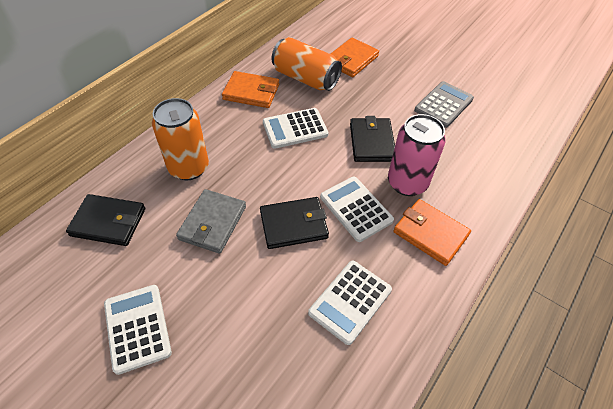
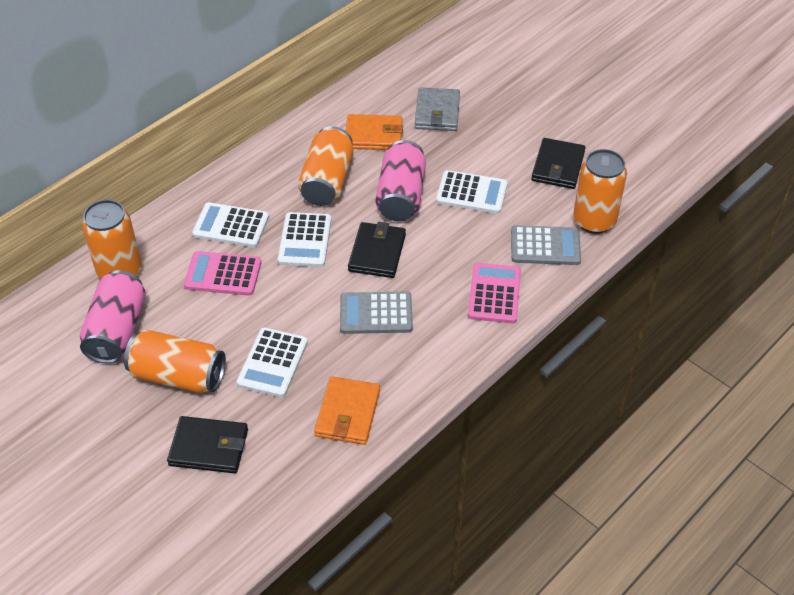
grey calculator: 1 -> 2
orange can: 2 -> 4
orange wallet: 3 -> 2
pink calculator: 0 -> 2
pink can: 1 -> 2

